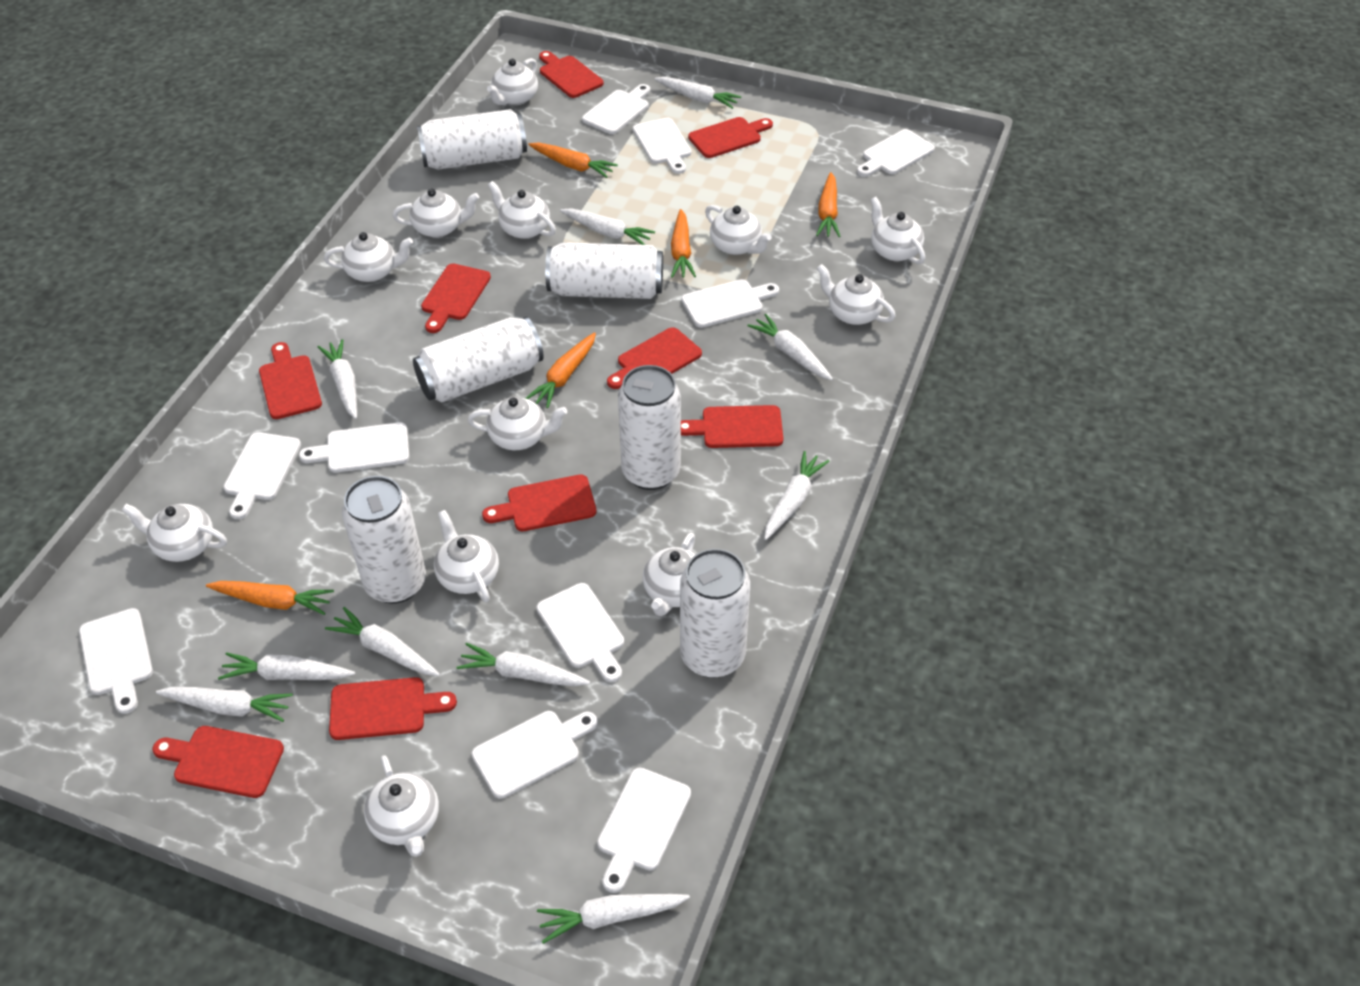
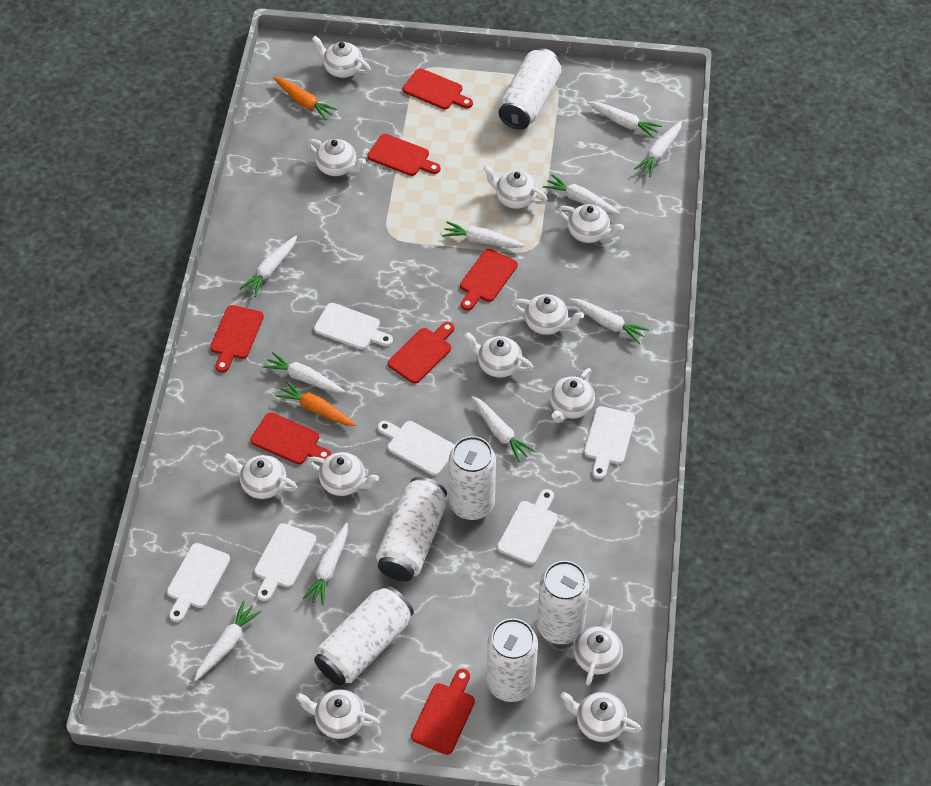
orange carrot: 5 -> 2
red cutting board: 9 -> 7
white cutting board: 10 -> 6

